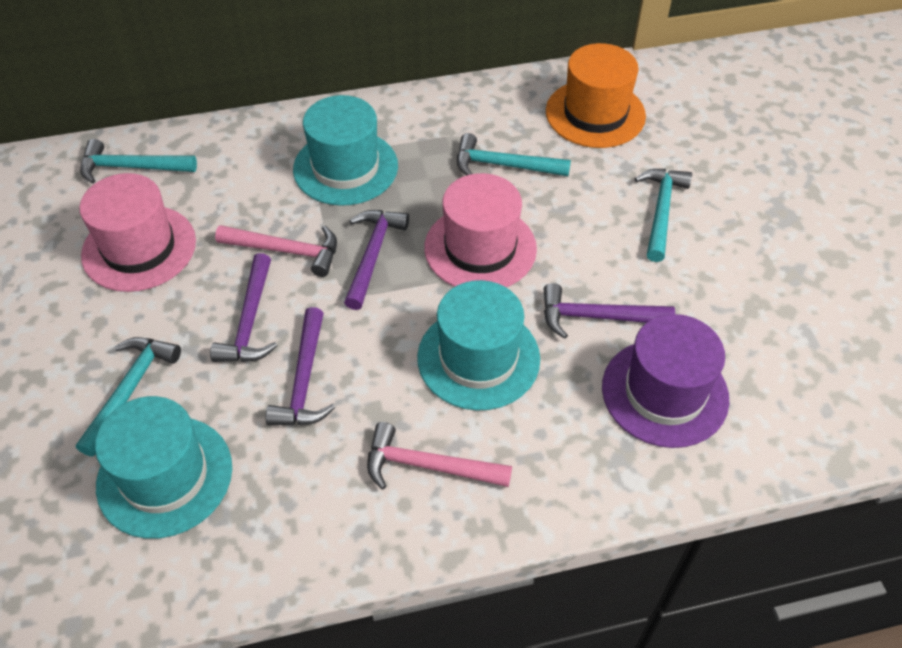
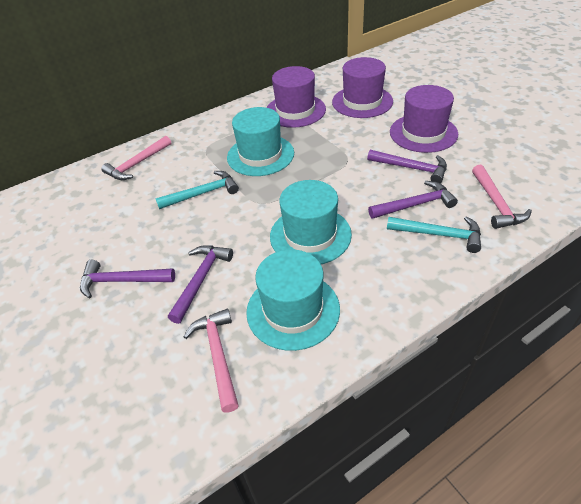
orange hat: 1 -> 0
pink hammer: 2 -> 3
pink hat: 2 -> 0
purple hat: 1 -> 3
turquoise hammer: 4 -> 2

